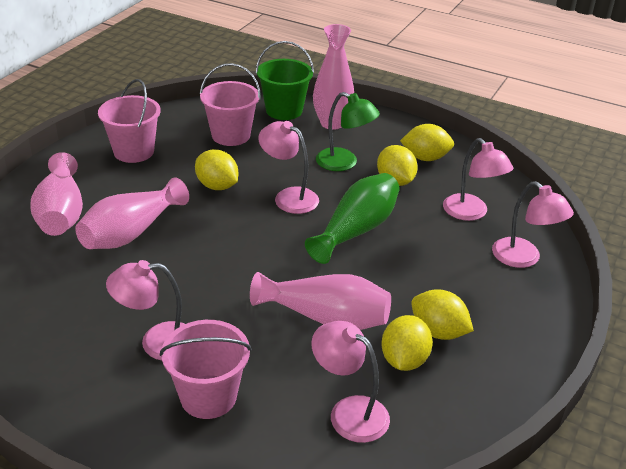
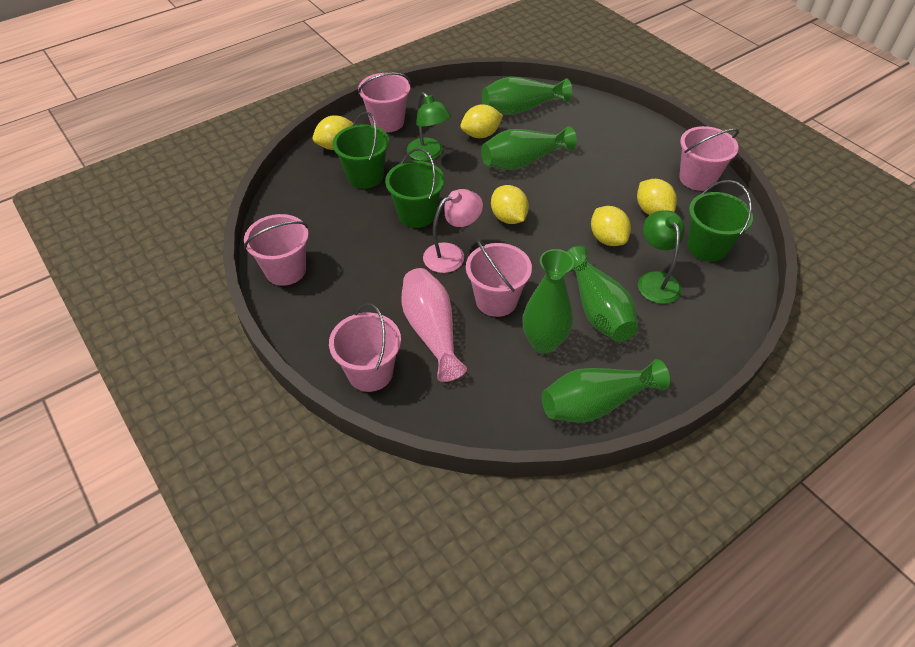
green bucket: 1 -> 3
green lamp: 1 -> 2
green vase: 1 -> 5
pink bucket: 3 -> 5
pink lamp: 5 -> 1
pink vase: 4 -> 1

